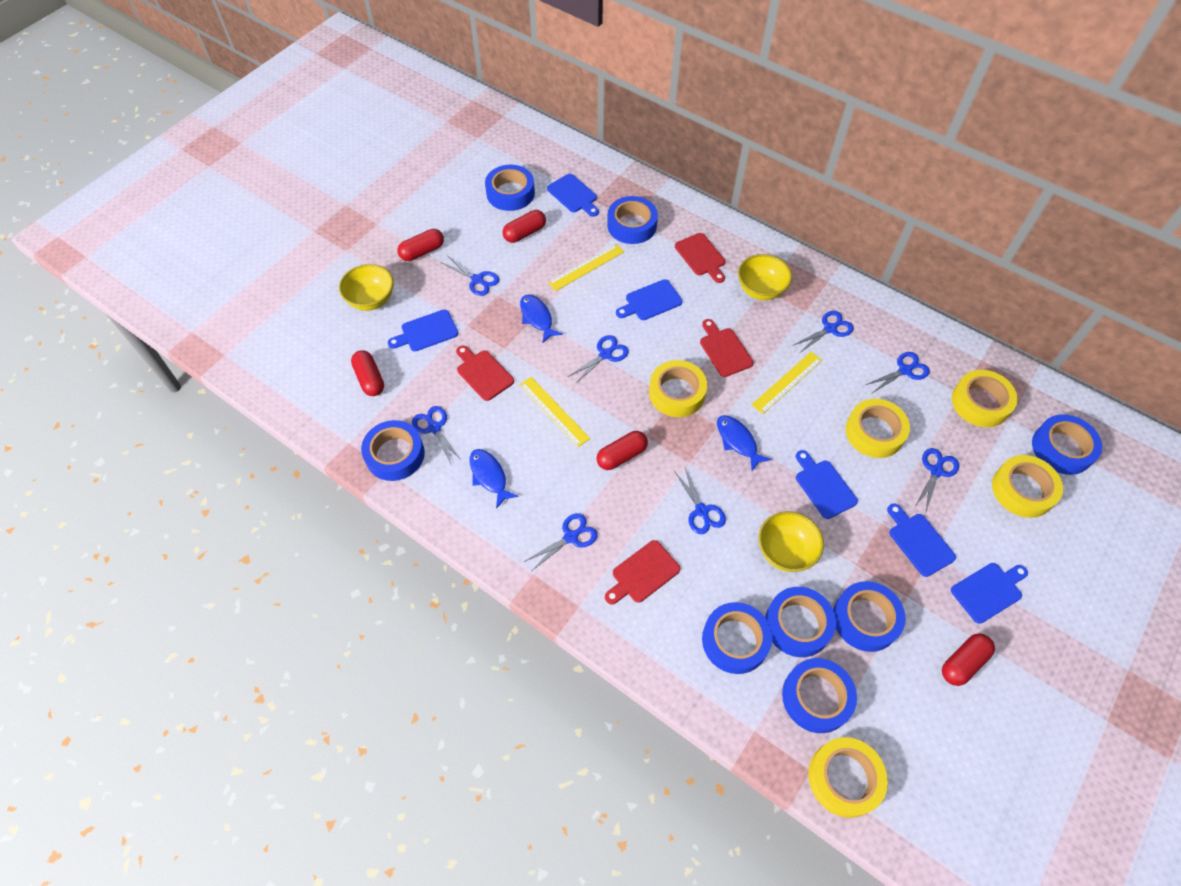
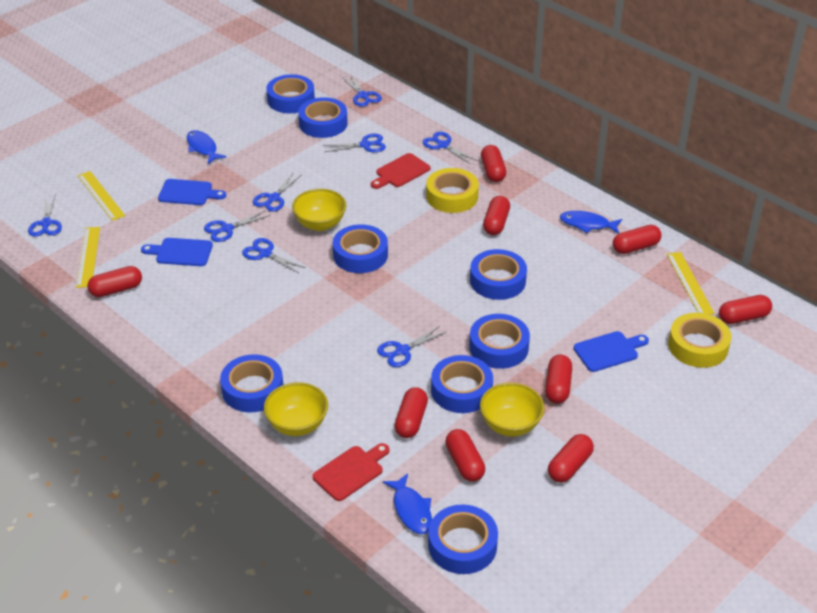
blue cutting board: 6 -> 3
red capsule: 5 -> 9
red cutting board: 4 -> 2
yellow tape: 5 -> 2

